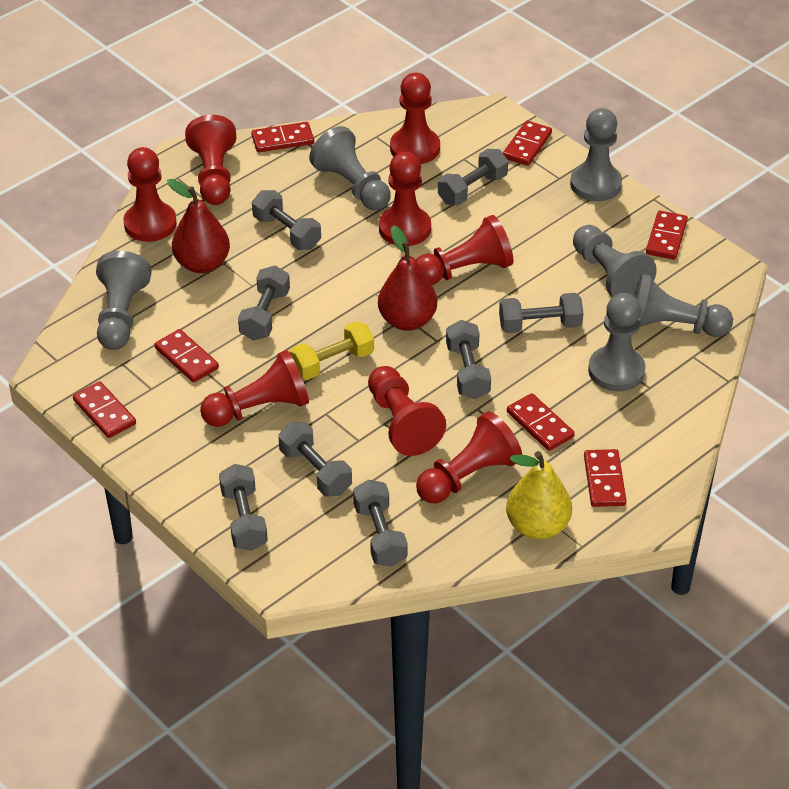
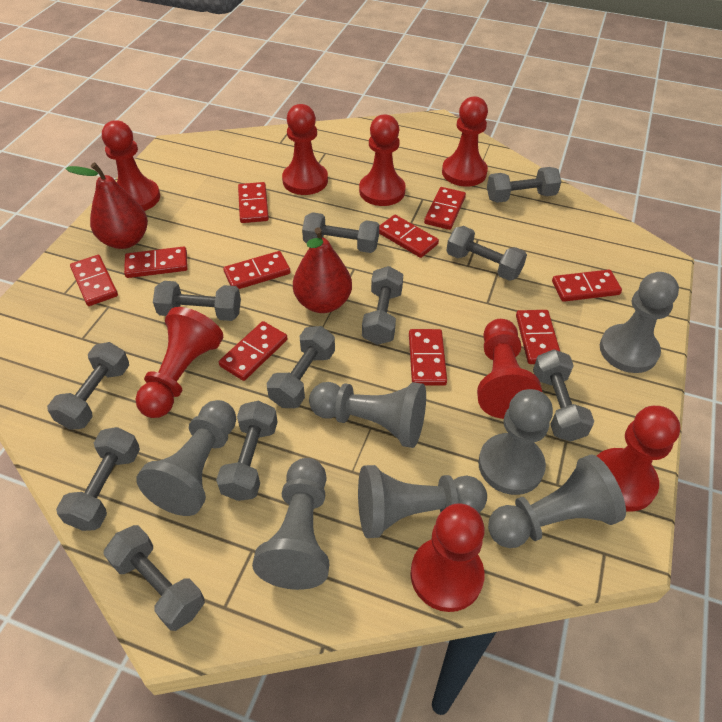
grey dumbbell: 8 -> 11
grey pawn: 6 -> 7
red domino: 7 -> 10
yellow dumbbell: 1 -> 0
yellow pear: 1 -> 0

